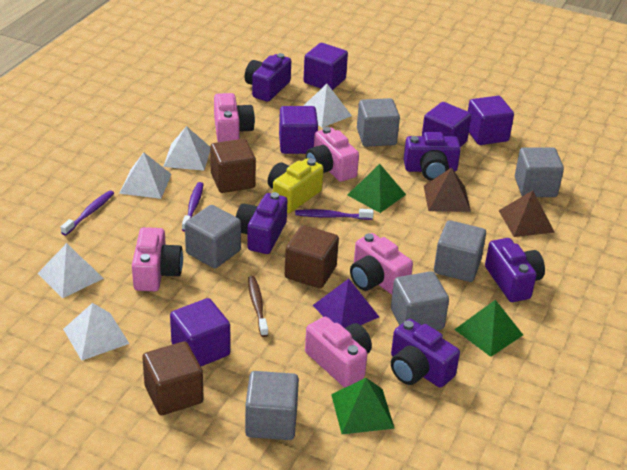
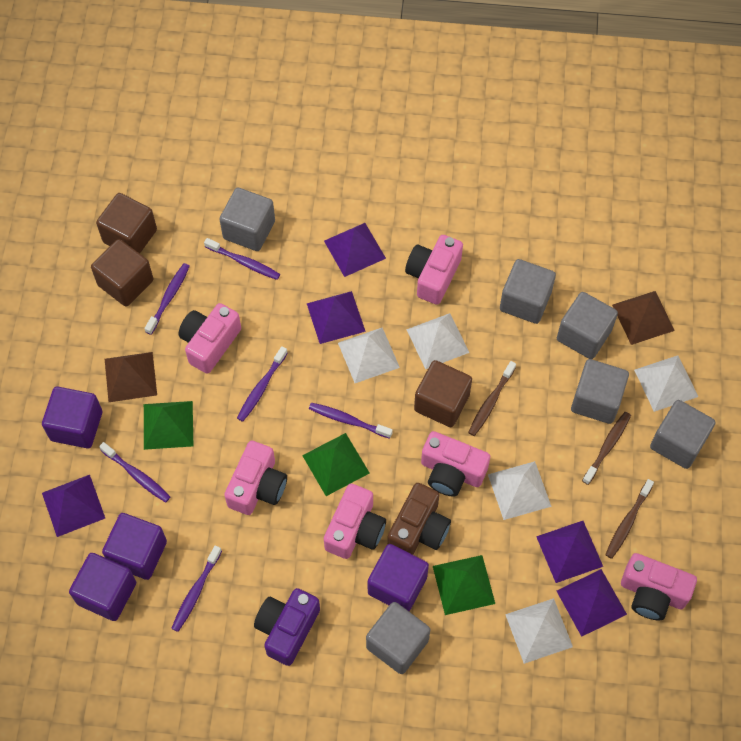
brown camera: 0 -> 1
brown toothbrush: 1 -> 3
pink camera: 5 -> 6
purple camera: 5 -> 1
purple cube: 5 -> 4
purple pyramid: 1 -> 5
purple toothbrush: 3 -> 6
yellow camera: 1 -> 0

